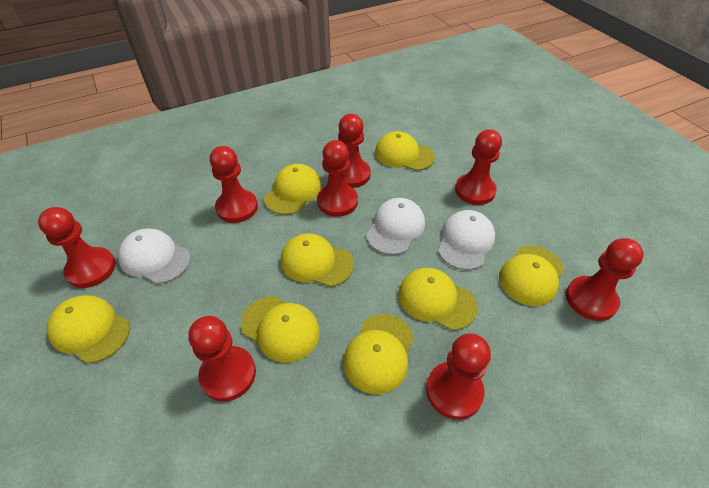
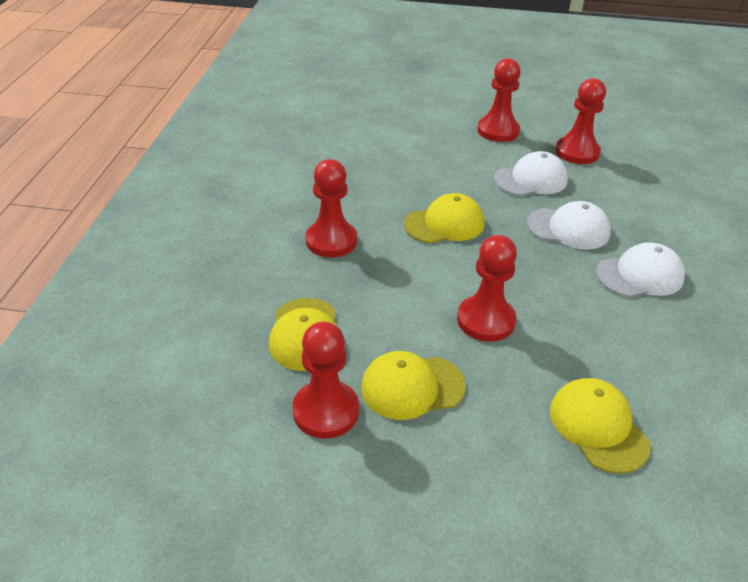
red pawn: 8 -> 5
yellow cap: 8 -> 4

